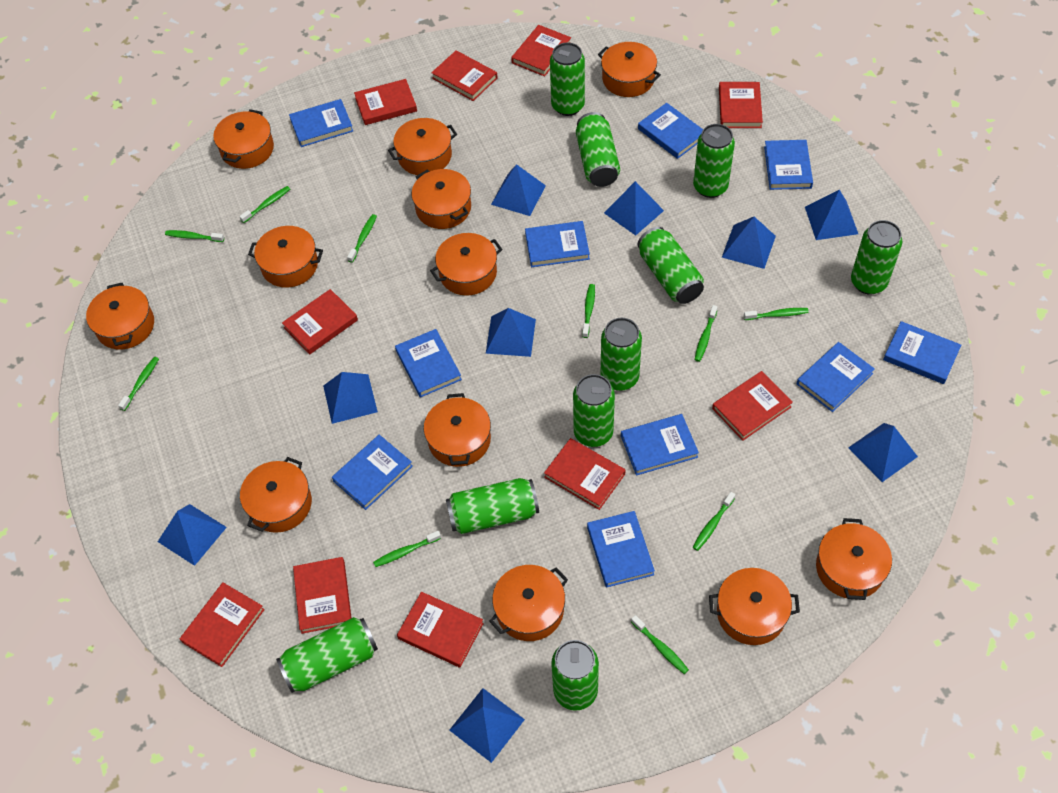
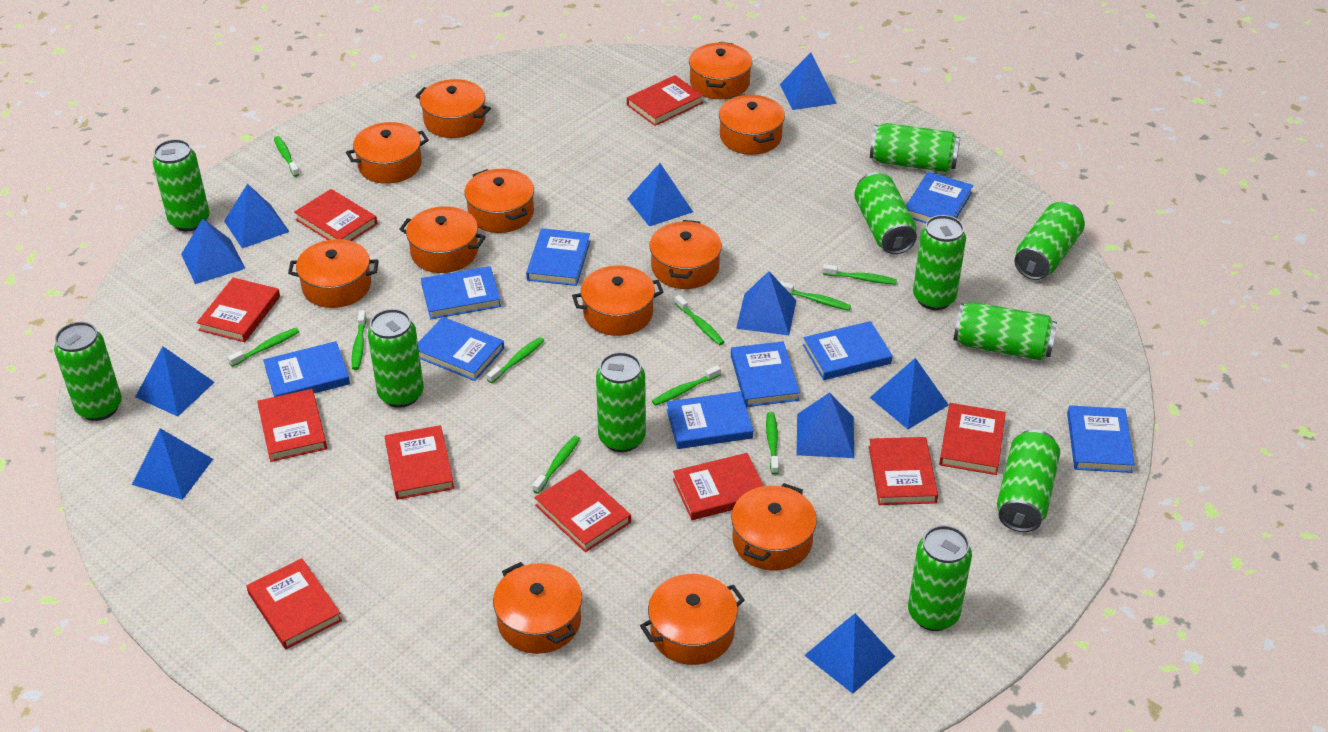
blue book: 10 -> 9
blue pyramid: 9 -> 10
green can: 10 -> 11

